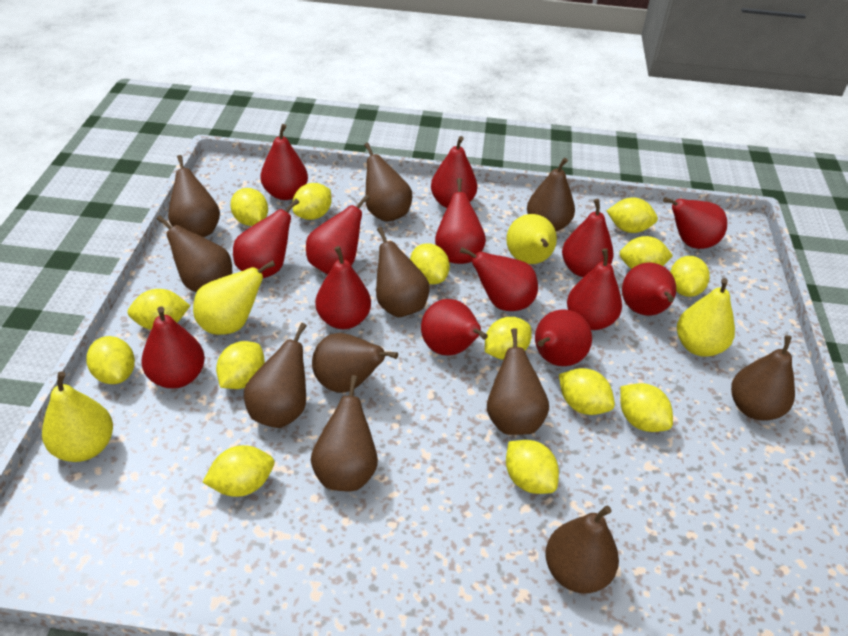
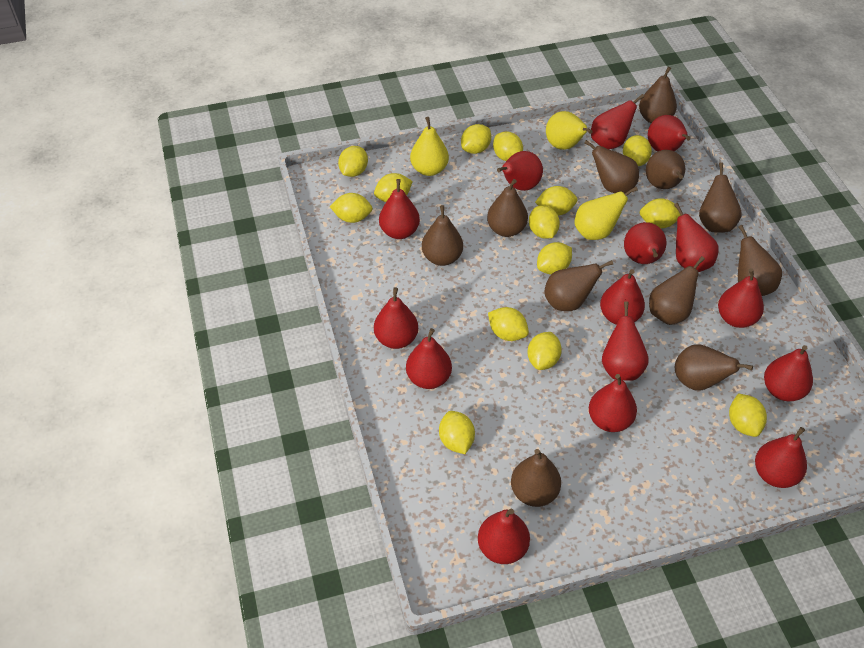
red pear: 14 -> 15
yellow pear: 4 -> 3

